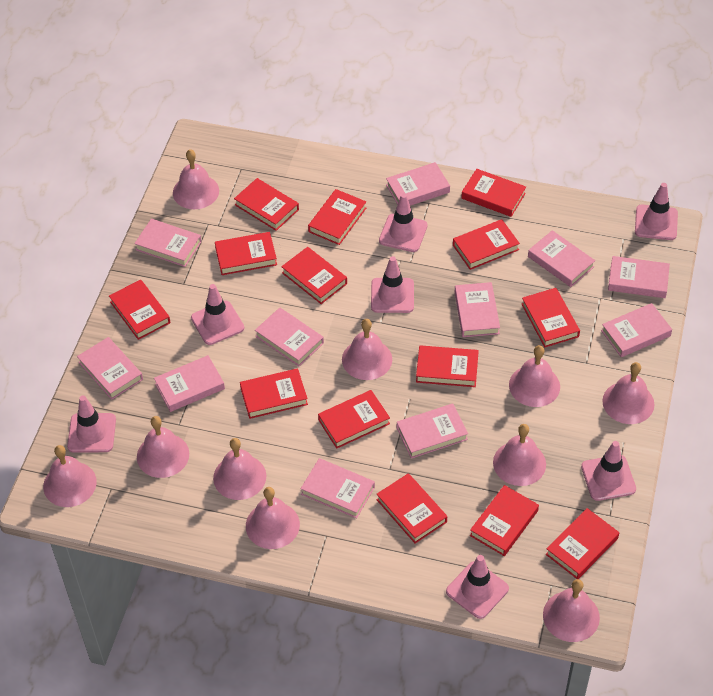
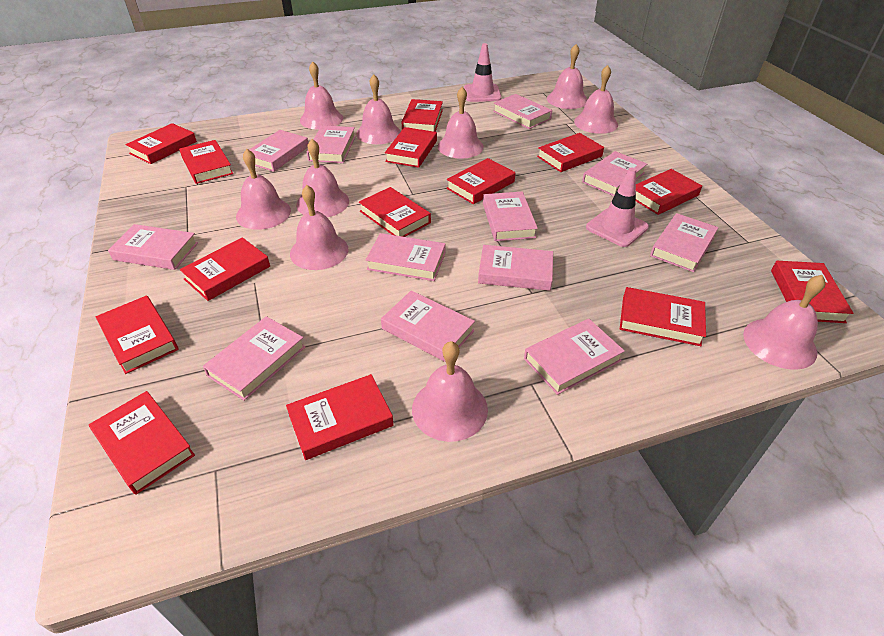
pink book: 11 -> 12
pink traffic cone: 7 -> 2

